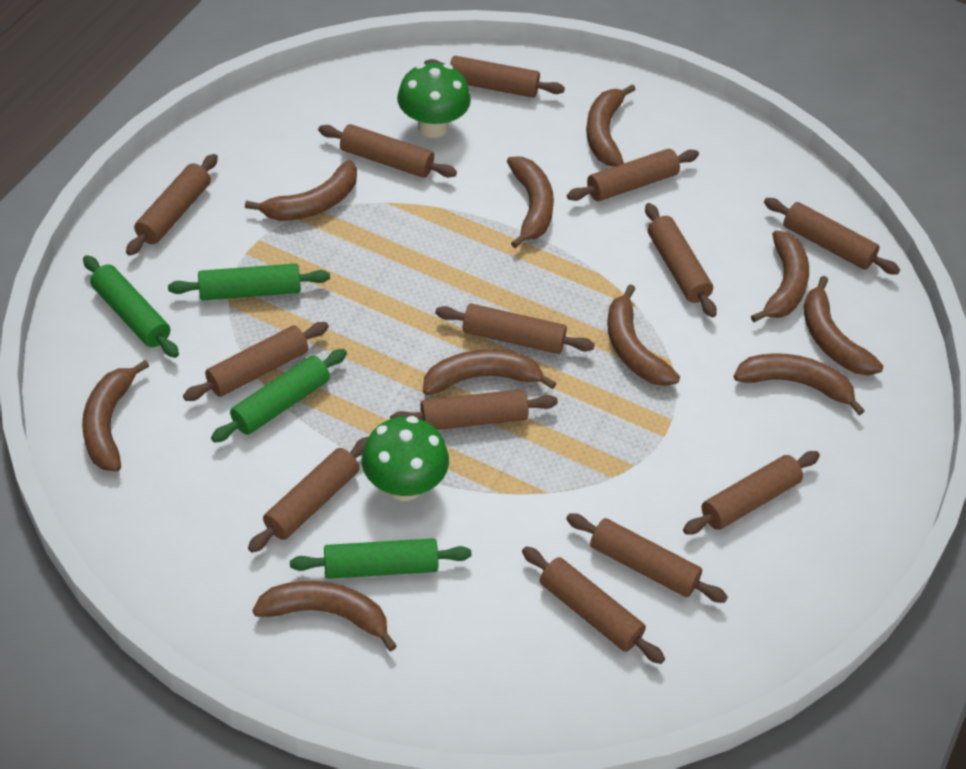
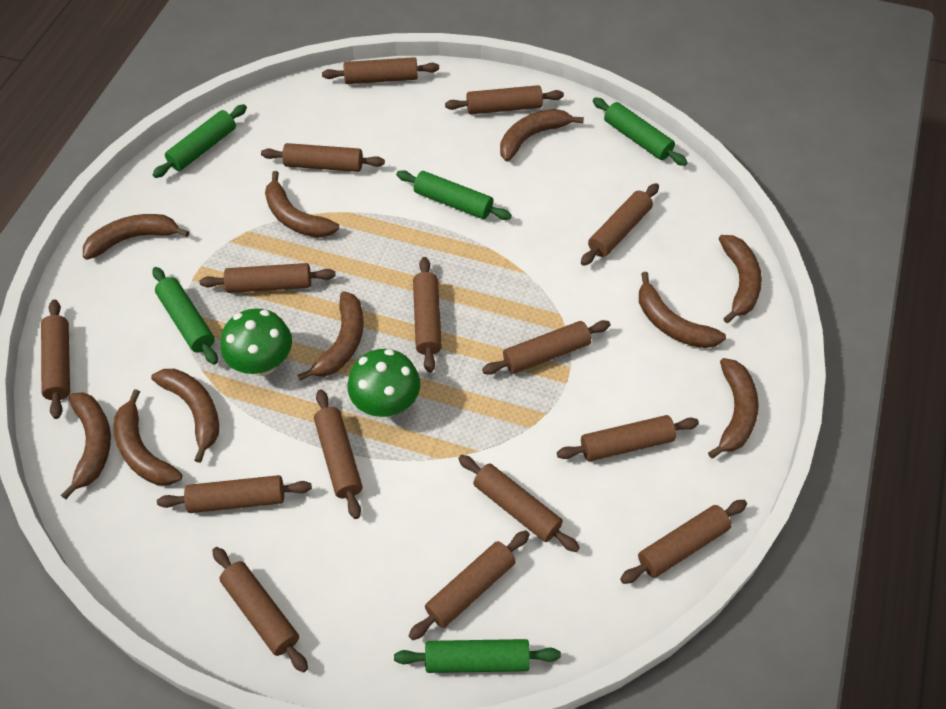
brown rolling pin: 13 -> 15
green rolling pin: 4 -> 5

